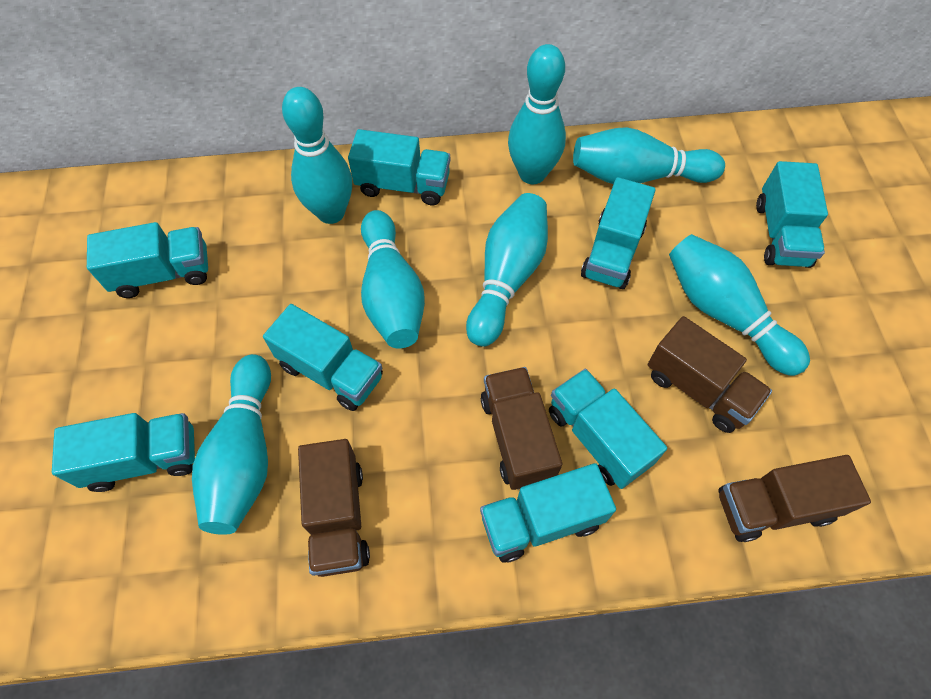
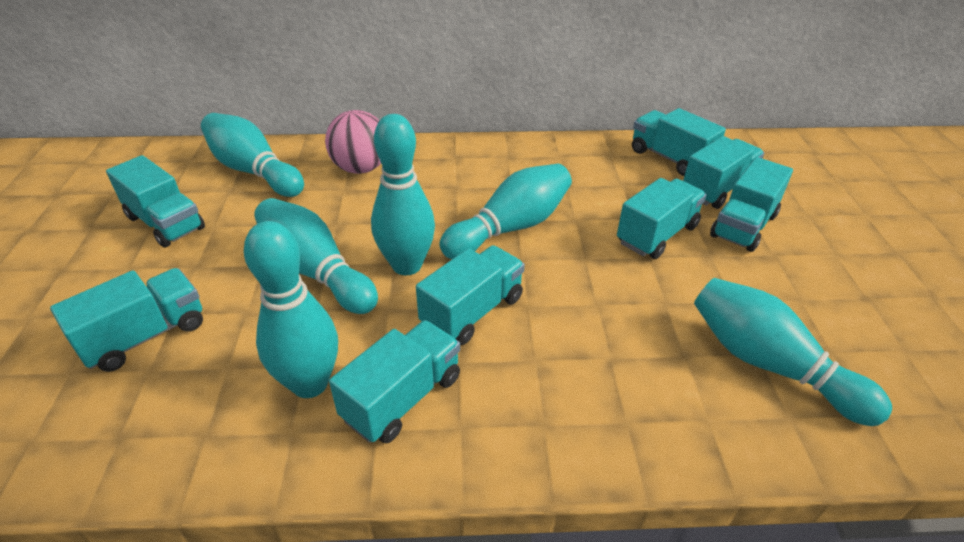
brown truck: 4 -> 0
pink ball: 0 -> 1
turquoise bowling pin: 7 -> 6

